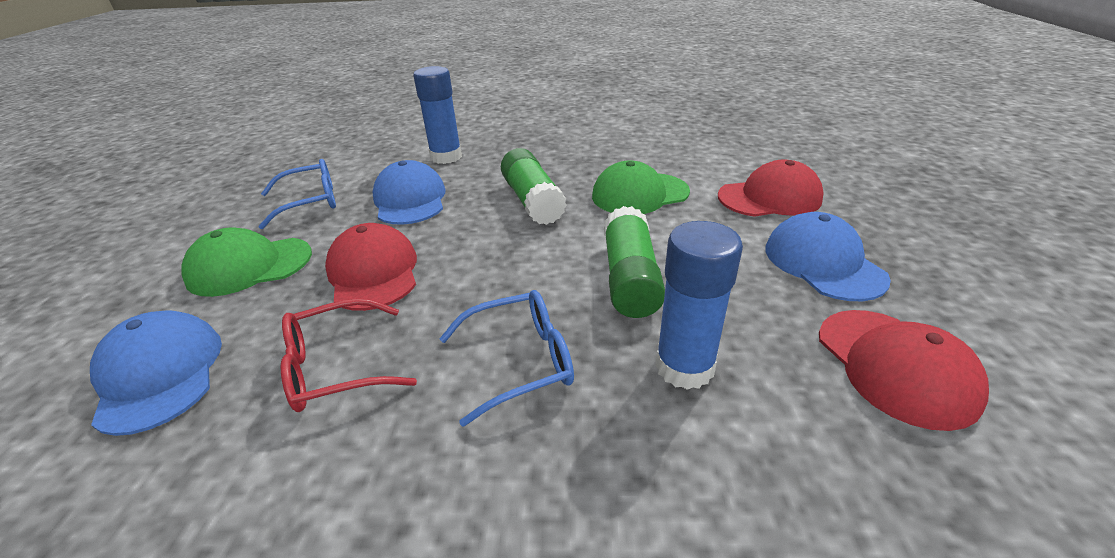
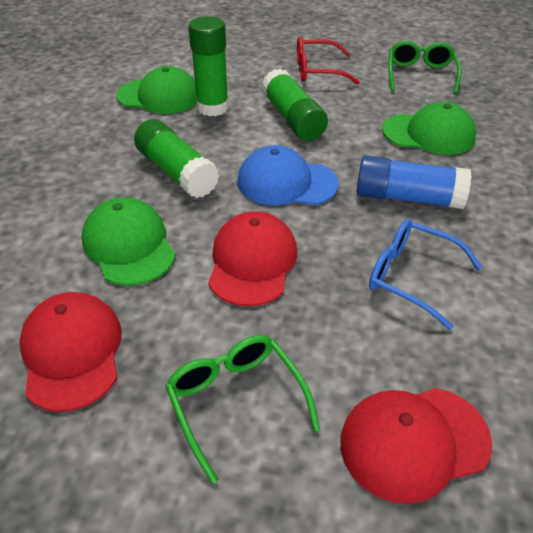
blue cap: 3 -> 1
blue glasses: 2 -> 1
blue glue stick: 2 -> 1
green cap: 2 -> 3
green glasses: 0 -> 2
green glue stick: 2 -> 3

